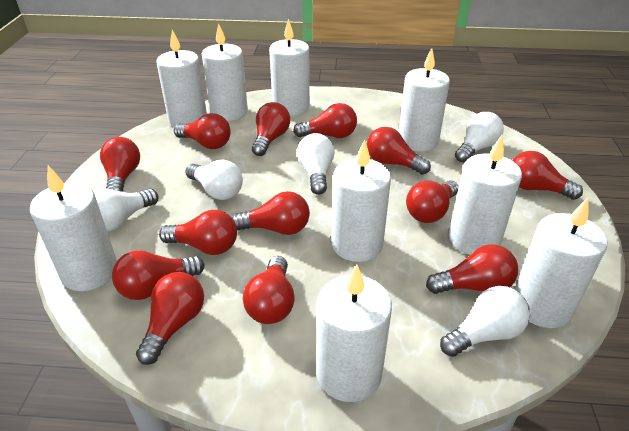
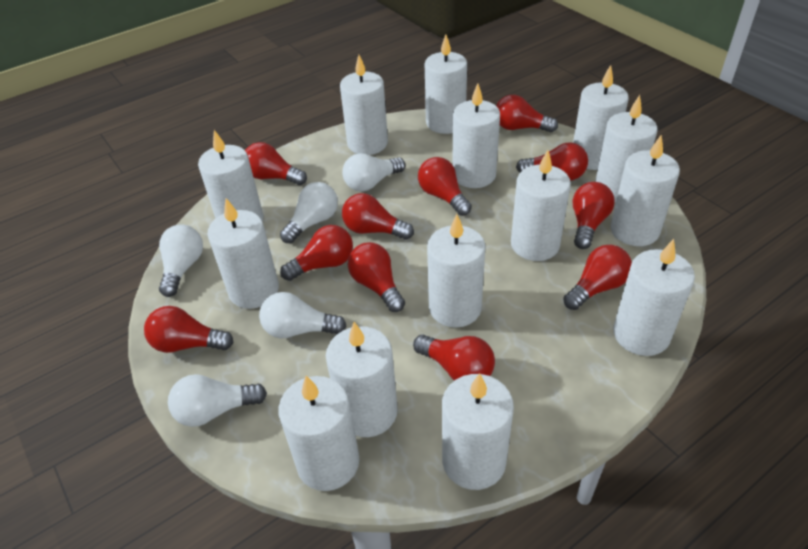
red light bulb: 13 -> 11
white candle: 9 -> 14

